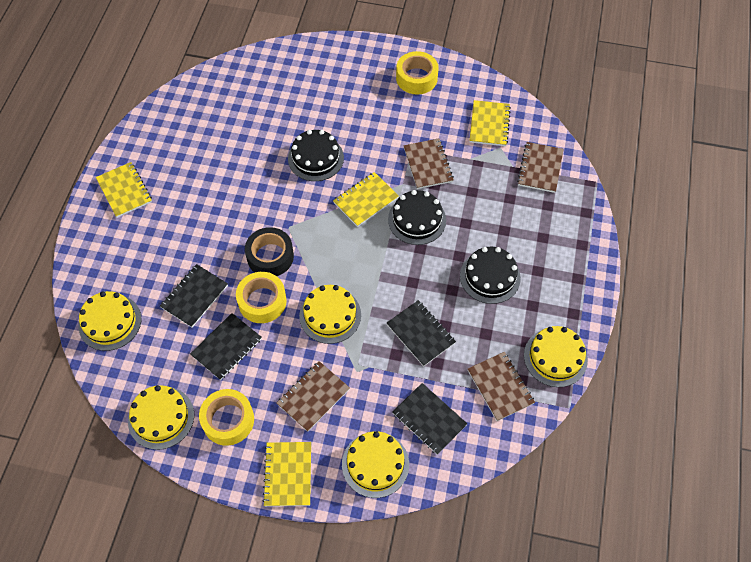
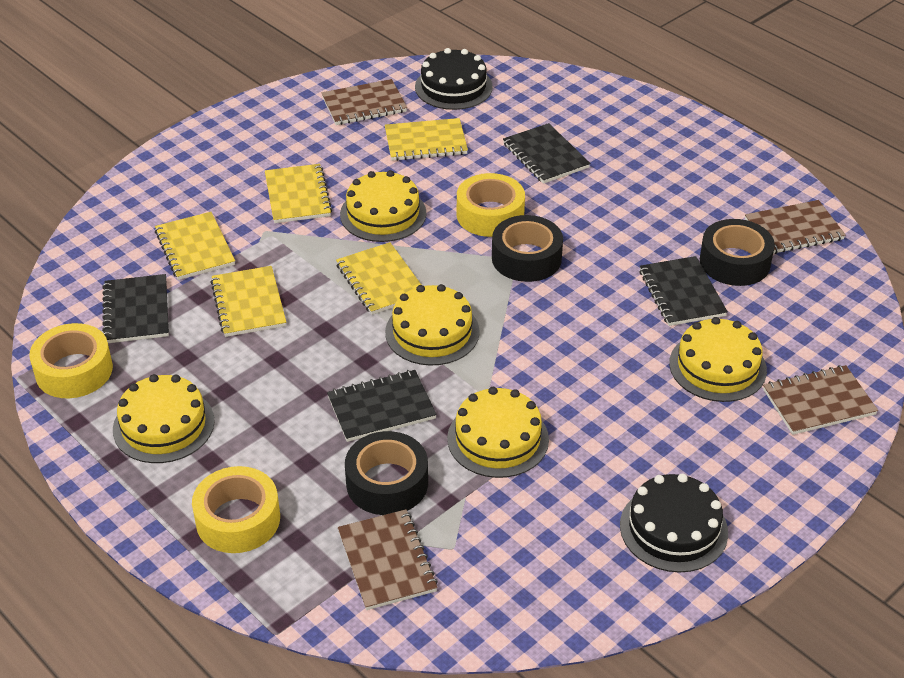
black cake: 3 -> 2
black tape: 1 -> 3
yellow notebook: 4 -> 5

